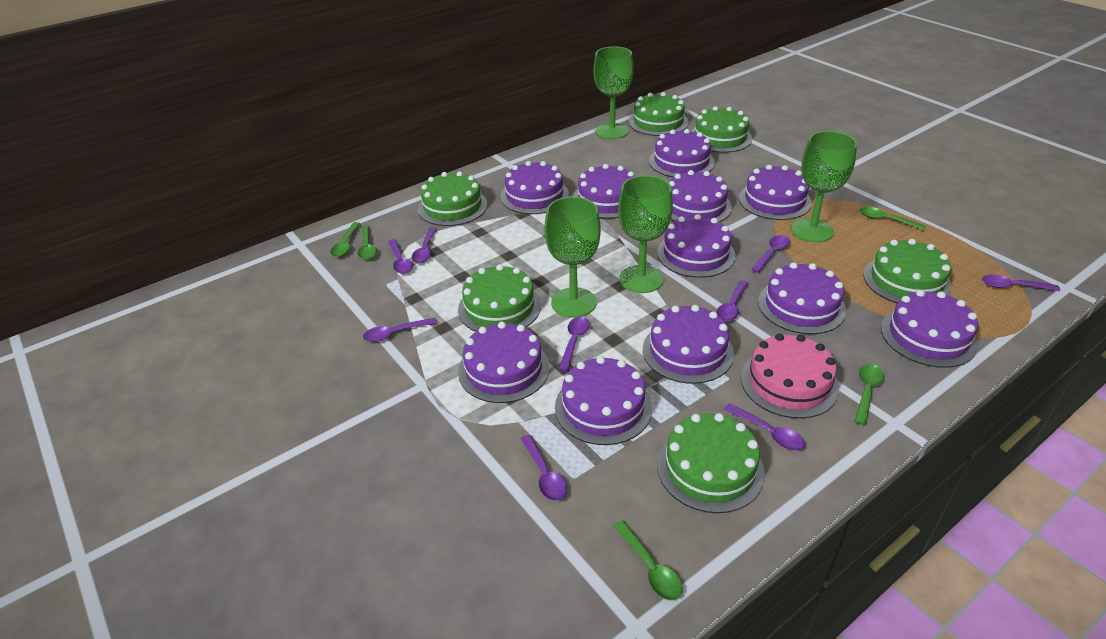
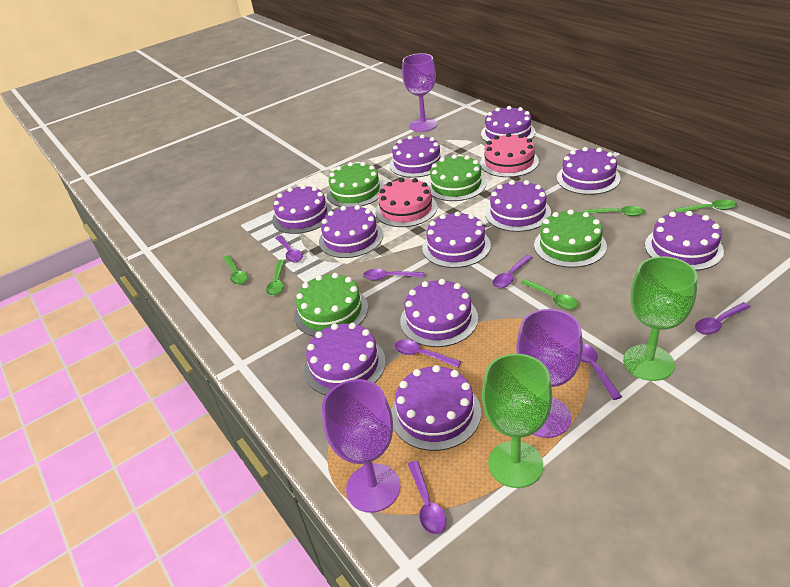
green cake: 6 -> 4
green goblet: 4 -> 2
pink cake: 1 -> 2
purple goblet: 0 -> 3
purple spoon: 9 -> 7

